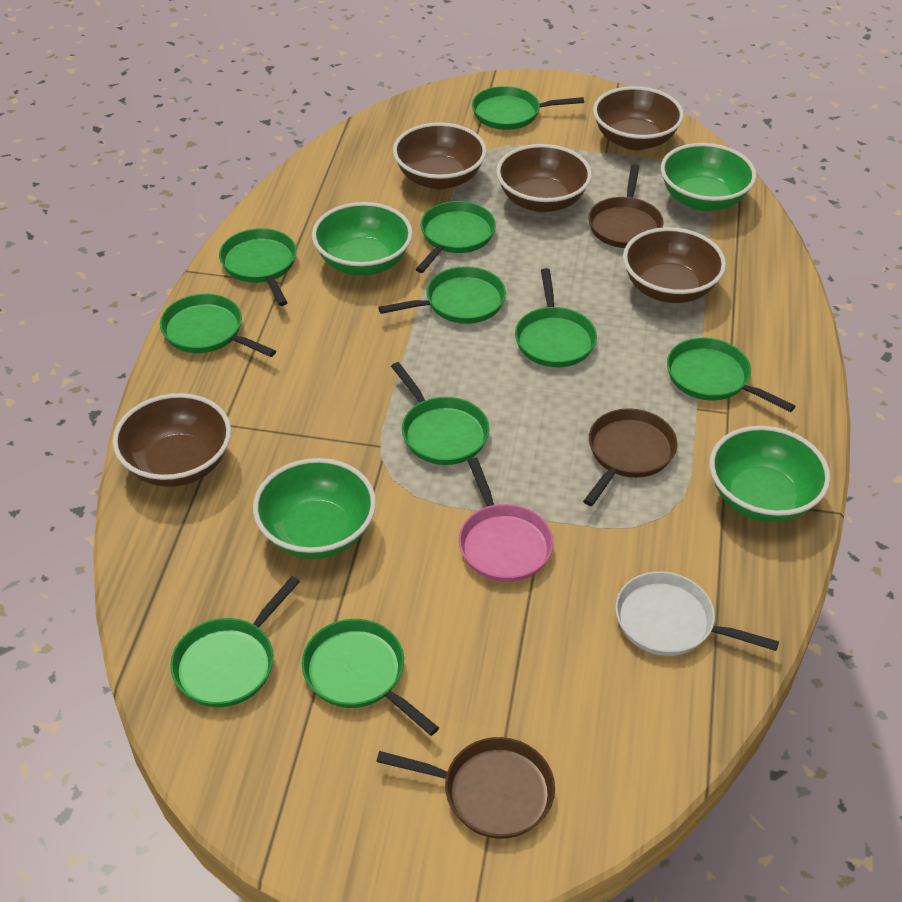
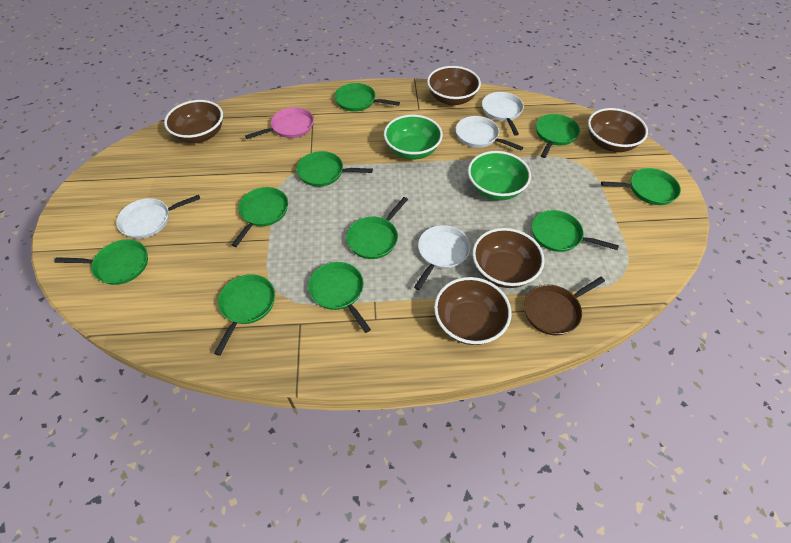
brown pan: 3 -> 1
green bowl: 4 -> 2
white pan: 1 -> 4

